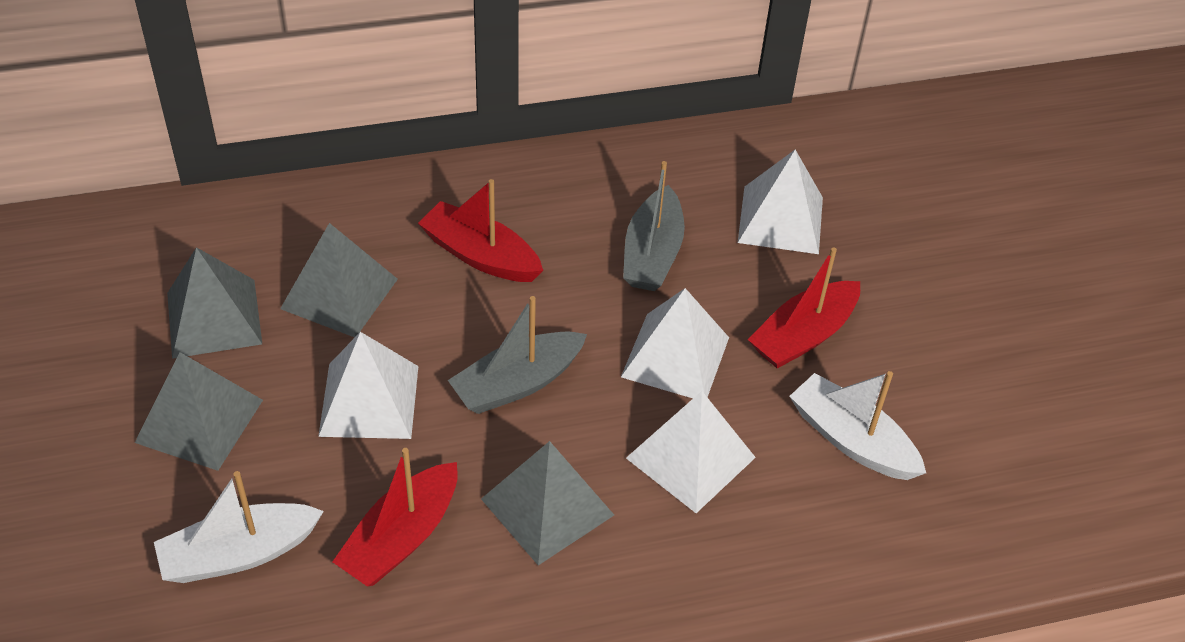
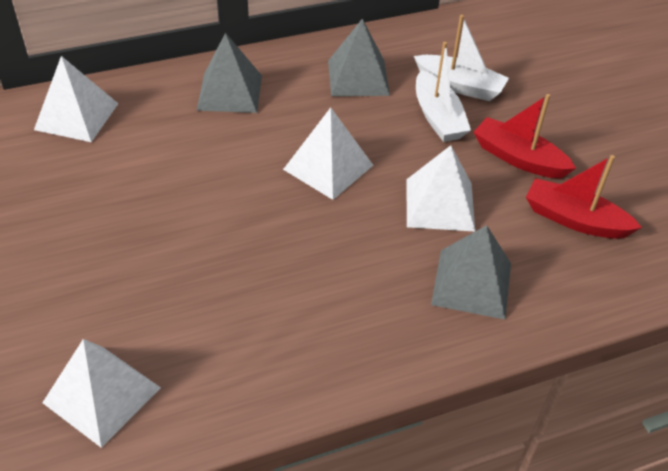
grey boat: 2 -> 0
grey pyramid: 4 -> 3
red boat: 3 -> 2

